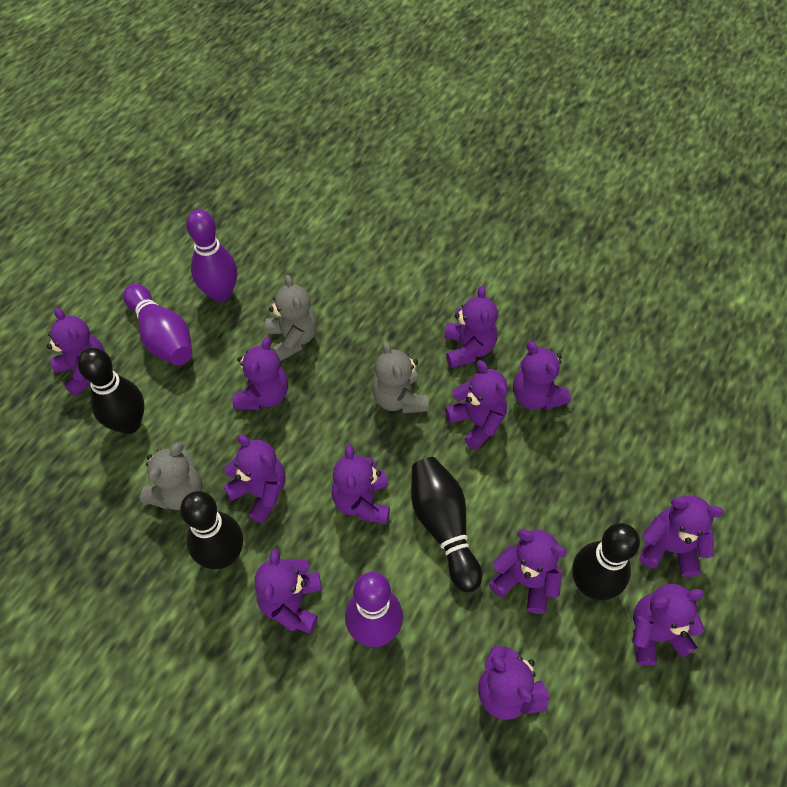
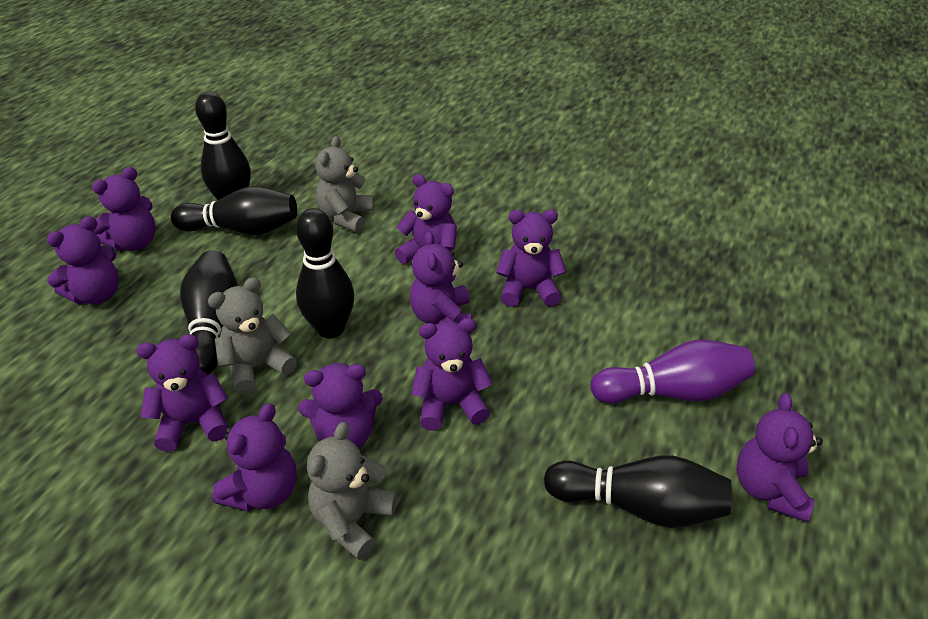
black bowling pin: 4 -> 5
purple bowling pin: 3 -> 1
purple teddy bear: 12 -> 10

